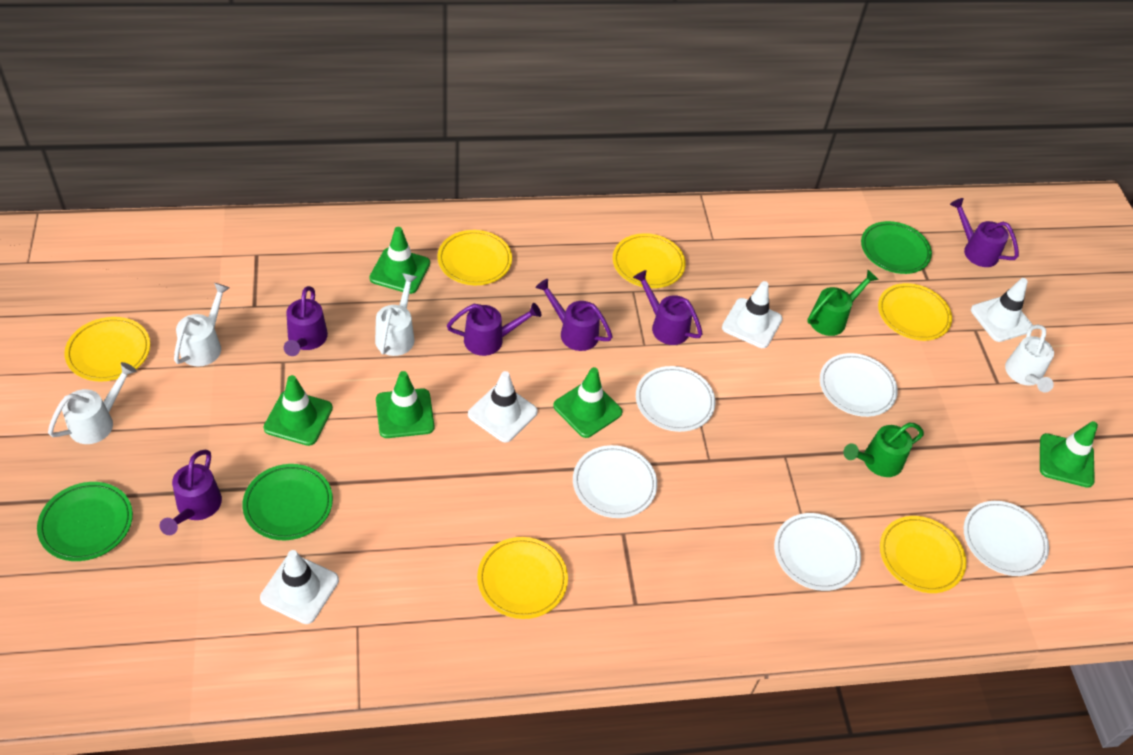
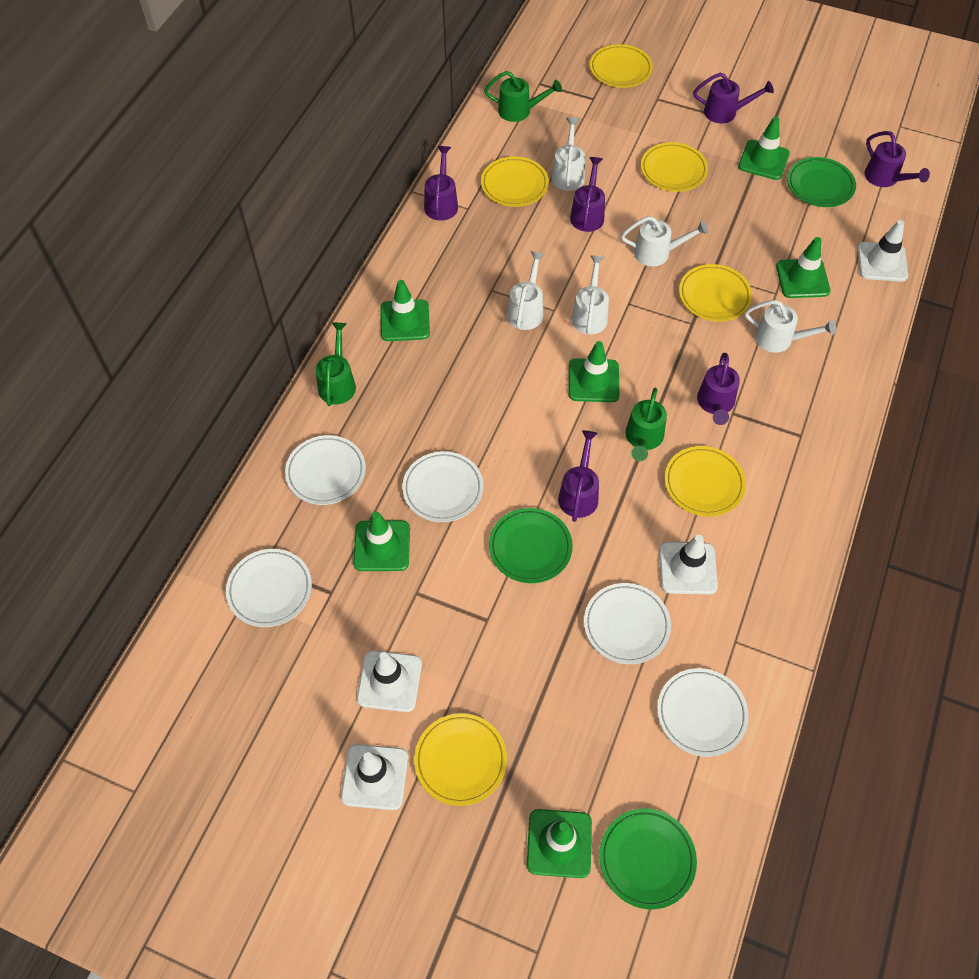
green traffic cone: 5 -> 6
green watering can: 2 -> 3
white watering can: 4 -> 5

